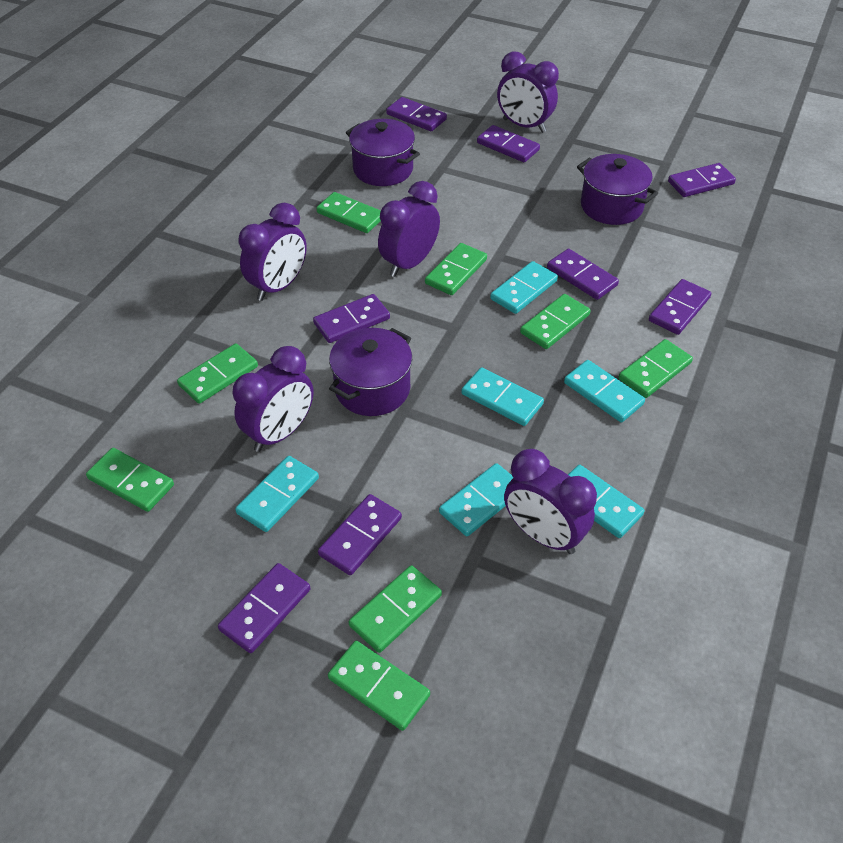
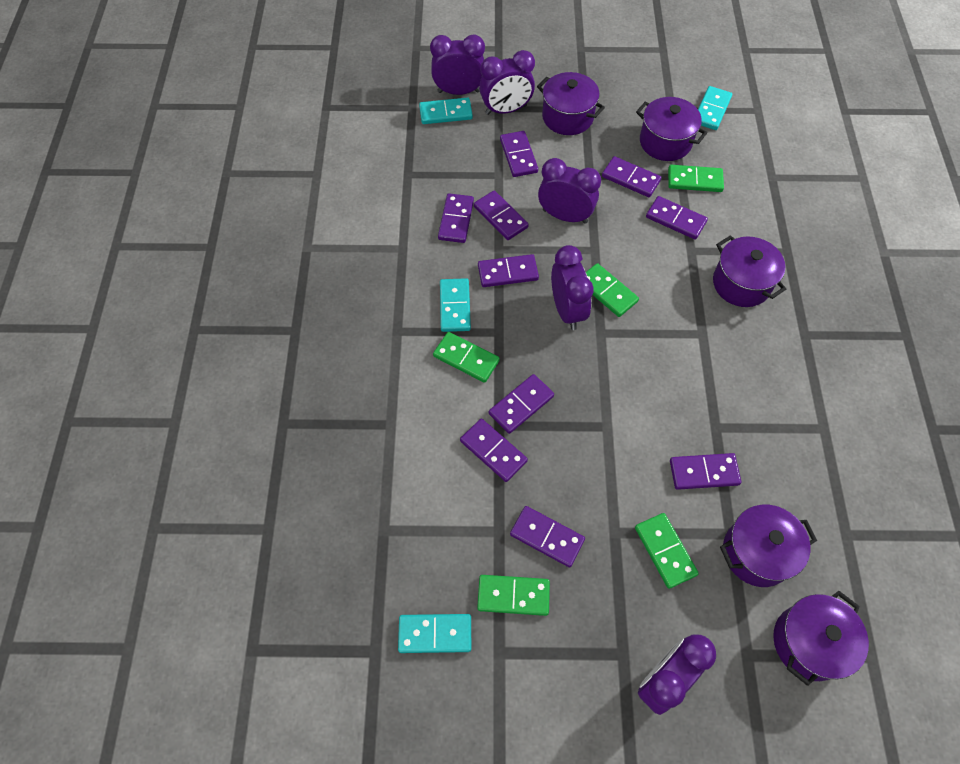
green domino: 8 -> 5
purple domino: 8 -> 10
purple pot: 3 -> 5
turquoise domino: 6 -> 4

